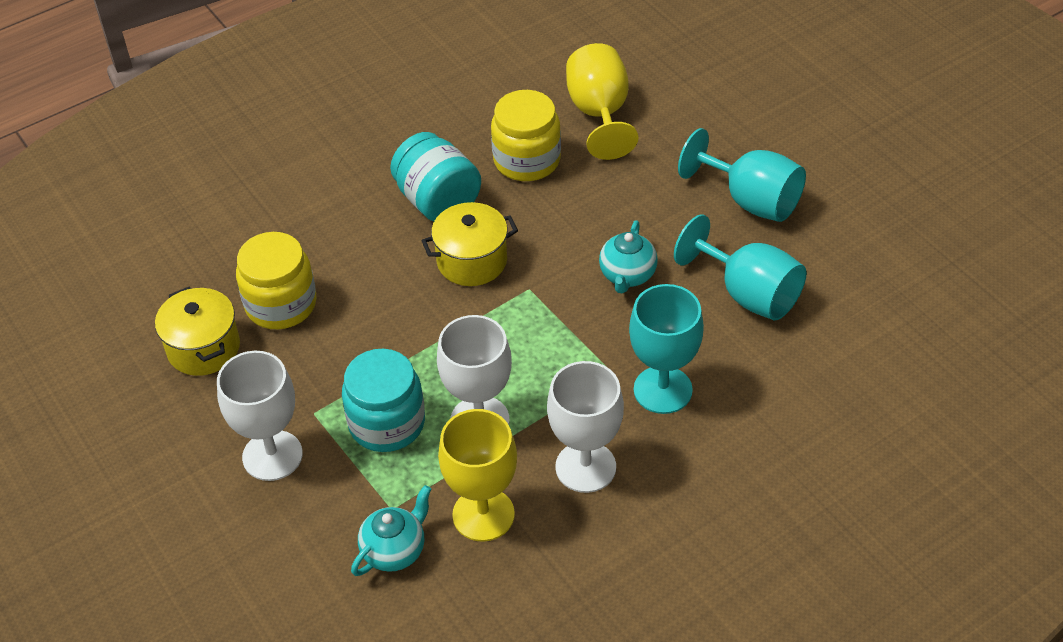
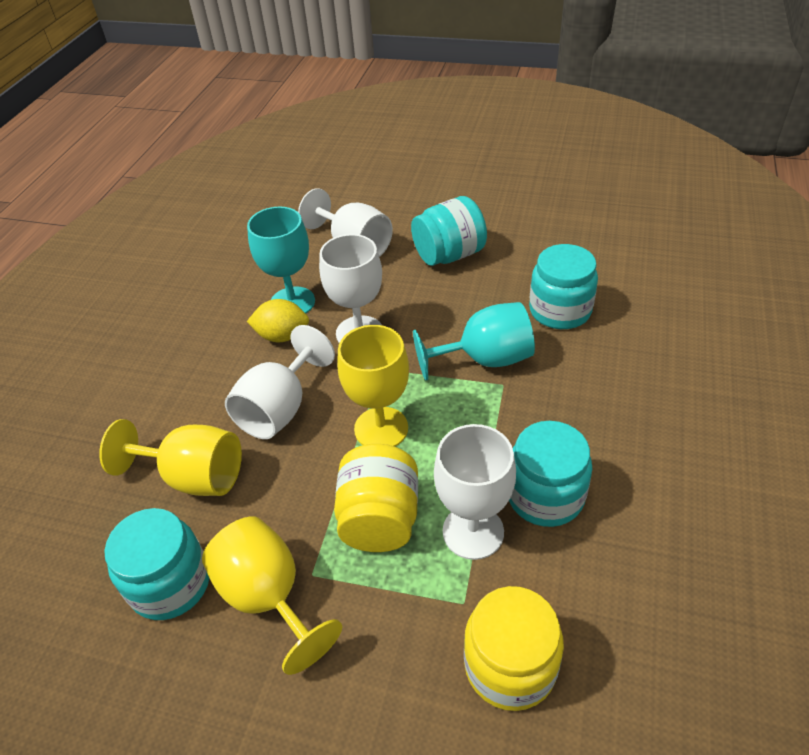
turquoise goblet: 3 -> 2
turquoise jar: 2 -> 4
turquoise teapot: 2 -> 0
white goblet: 3 -> 4
yellow goblet: 2 -> 3
yellow lemon: 0 -> 1
yellow pot: 2 -> 0

